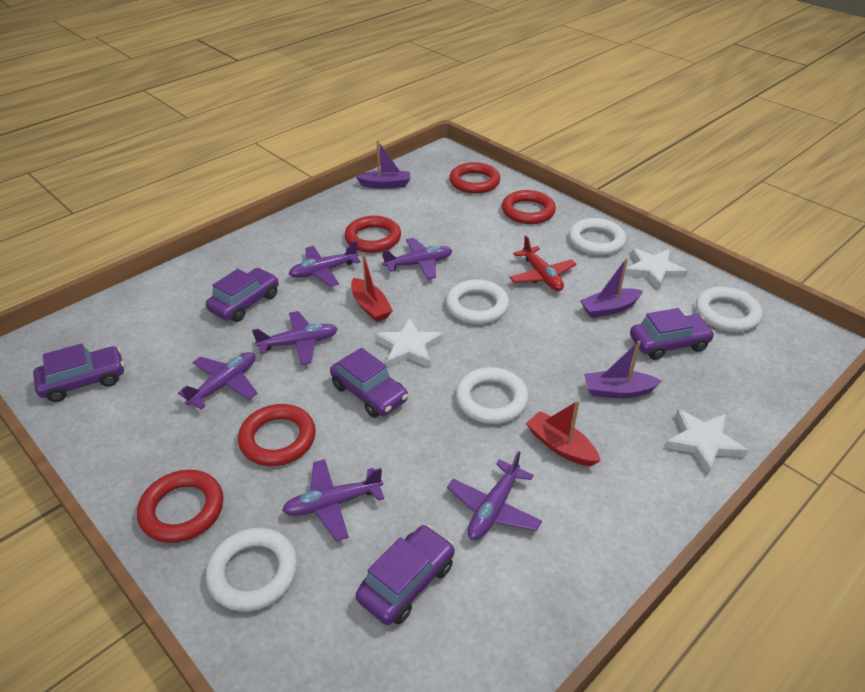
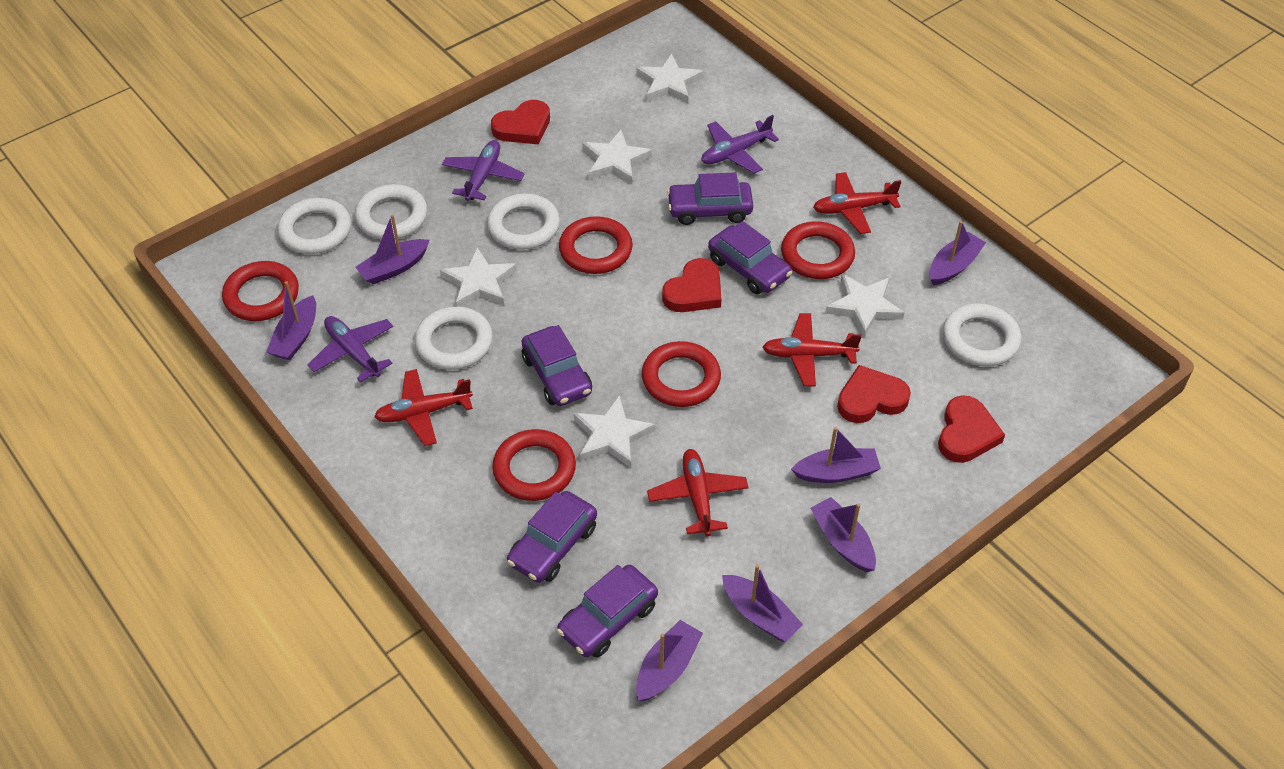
purple boat: 3 -> 7
purple plane: 6 -> 3
red boat: 2 -> 0
red heart: 0 -> 4
red plane: 1 -> 4
white star: 3 -> 5

